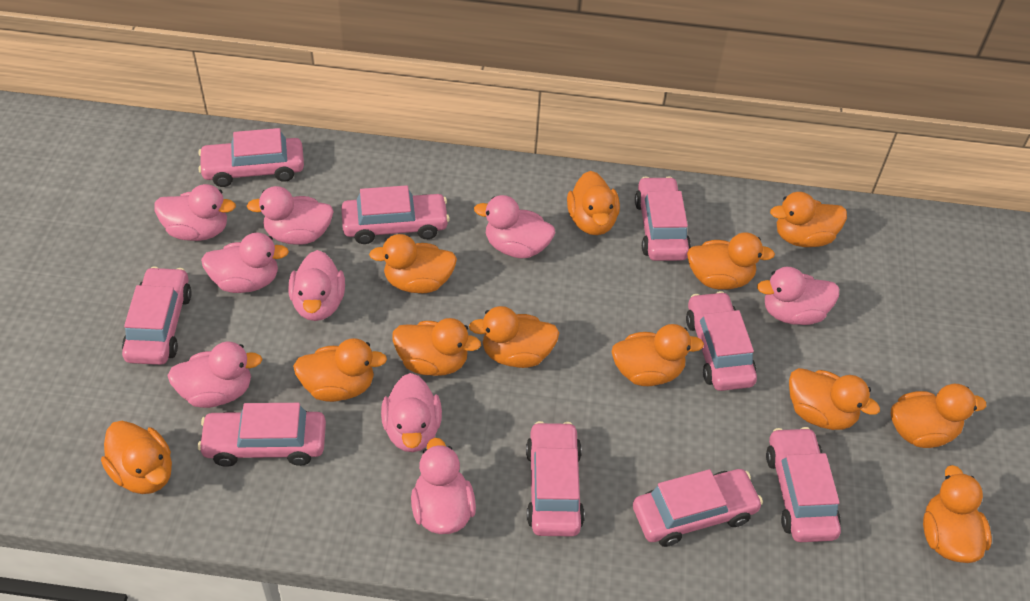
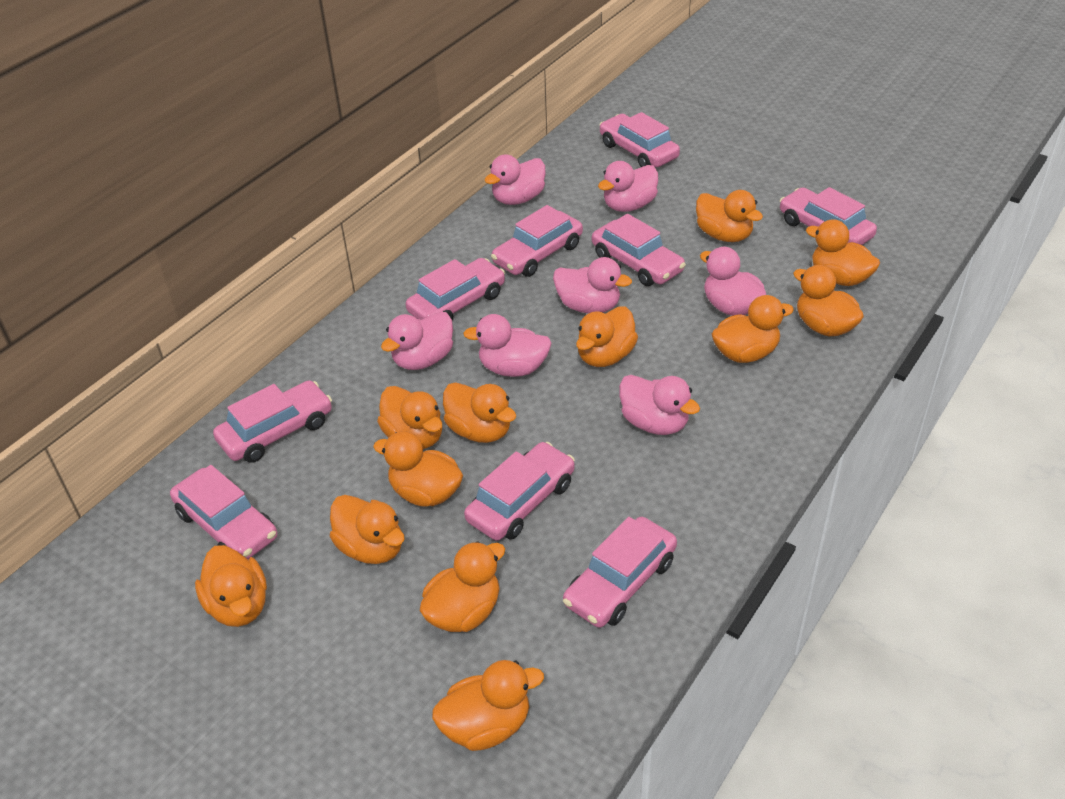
pink duck: 9 -> 7

